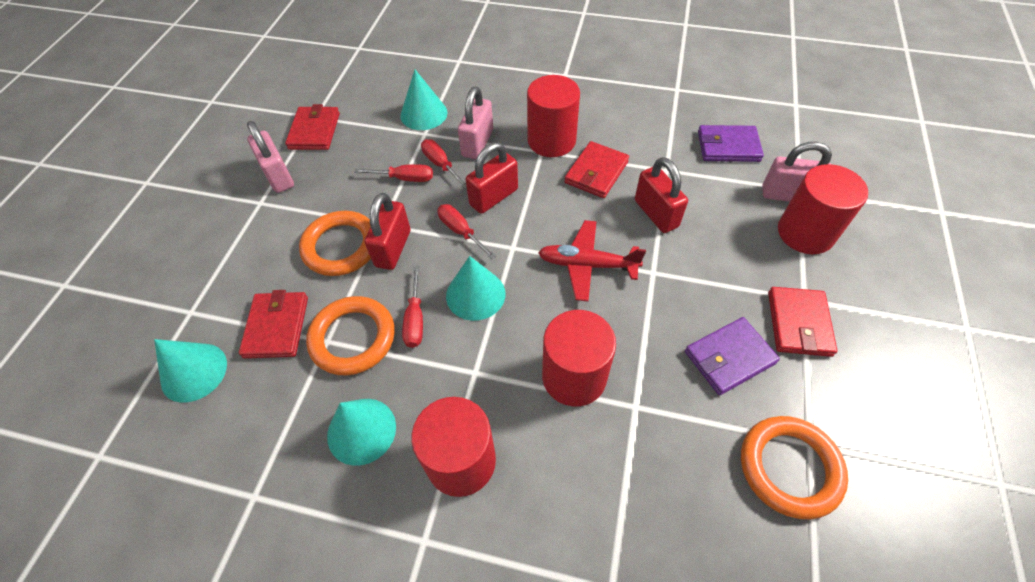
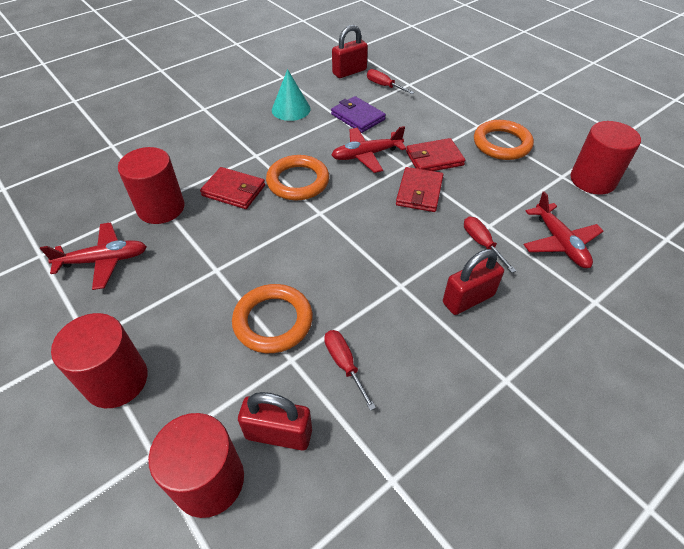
pink padlock: 3 -> 0
purple wallet: 2 -> 1
red plane: 1 -> 3
red screwdriver: 4 -> 3
red wallet: 4 -> 3
turquoise cone: 4 -> 1

